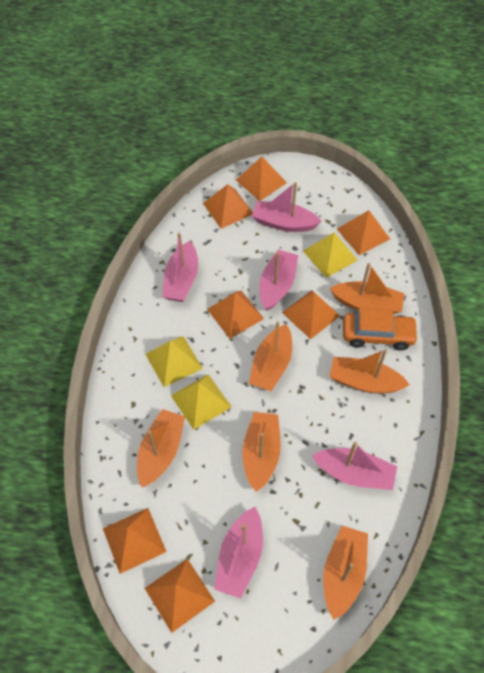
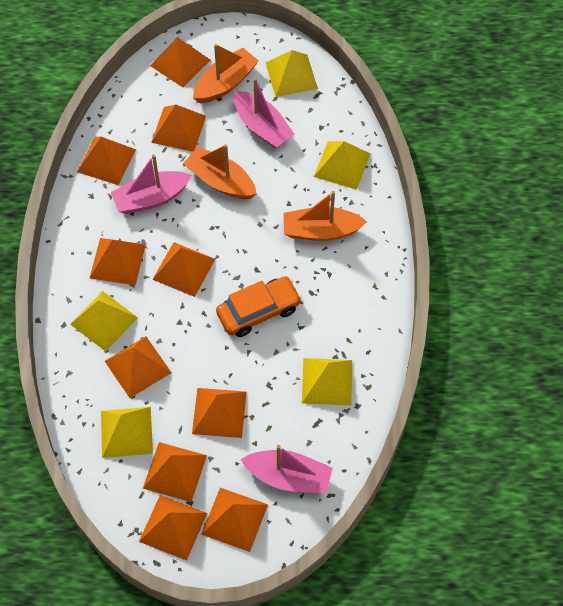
orange boat: 6 -> 3
orange pyramid: 7 -> 10
pink boat: 5 -> 3
yellow pyramid: 3 -> 5

